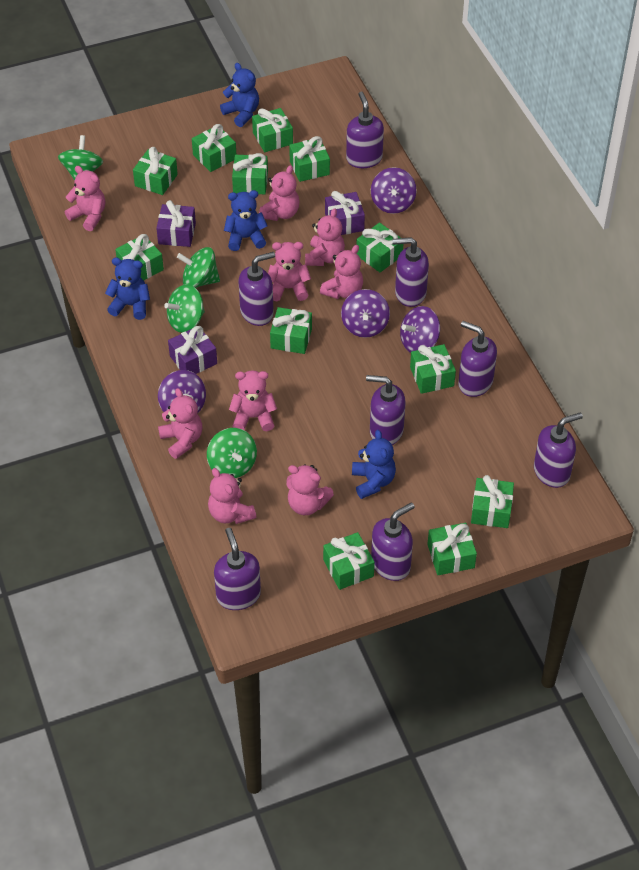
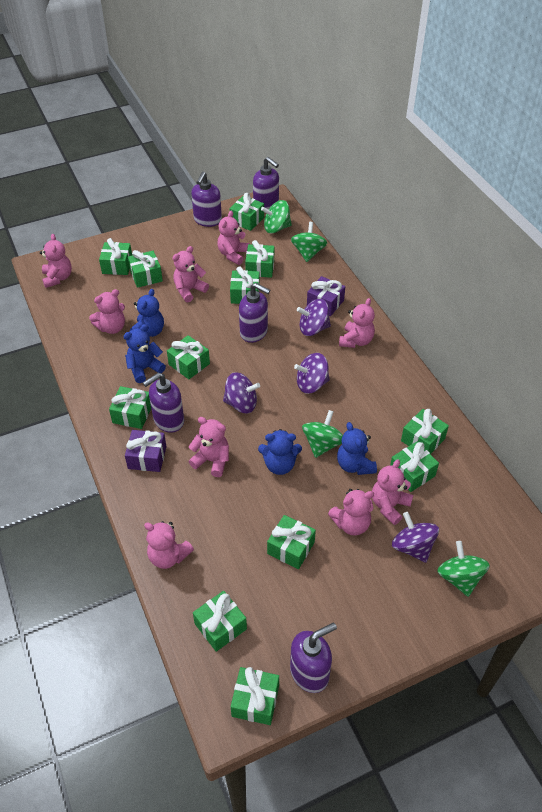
purple gift: 3 -> 2
purple soap dispenser: 8 -> 5

